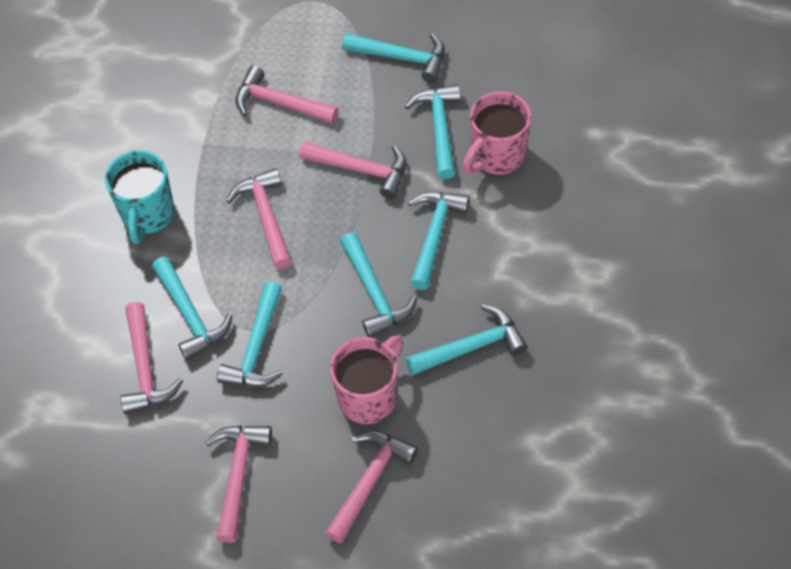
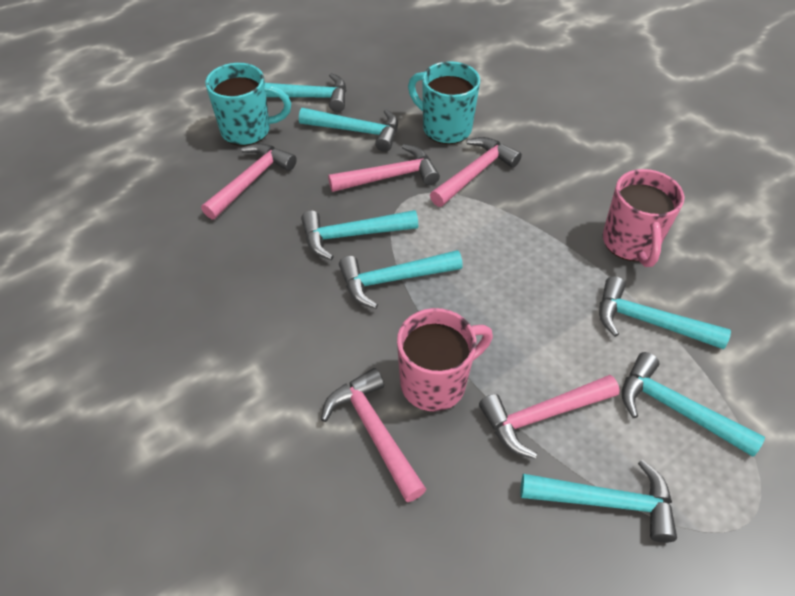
pink hammer: 6 -> 5
turquoise mug: 1 -> 2

